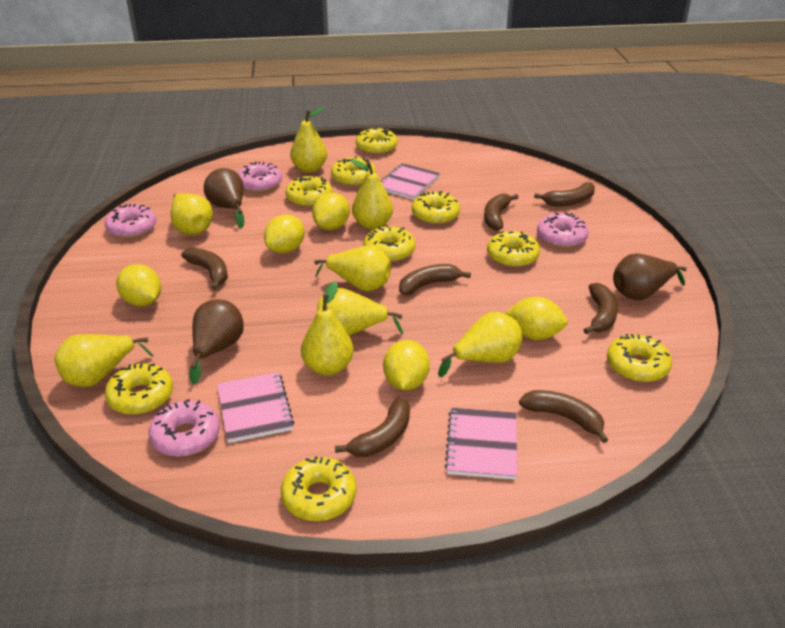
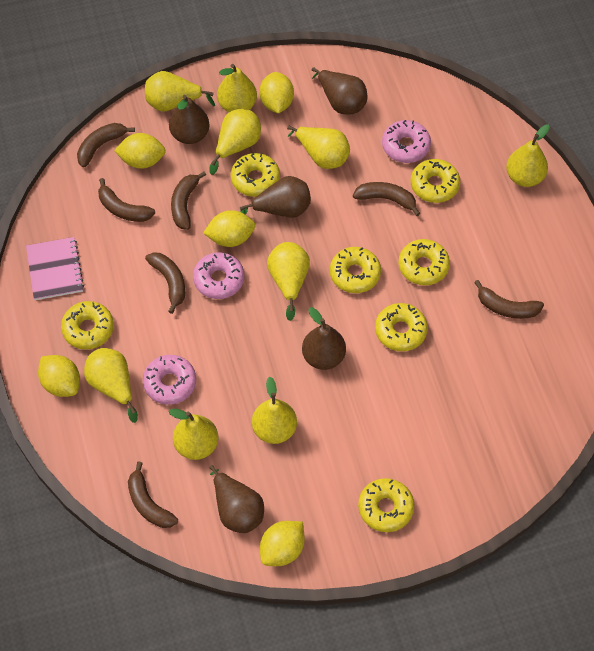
brown pear: 3 -> 5
pink donut: 4 -> 3
pink notebook: 3 -> 1
yellow donut: 9 -> 7
yellow pear: 8 -> 9

